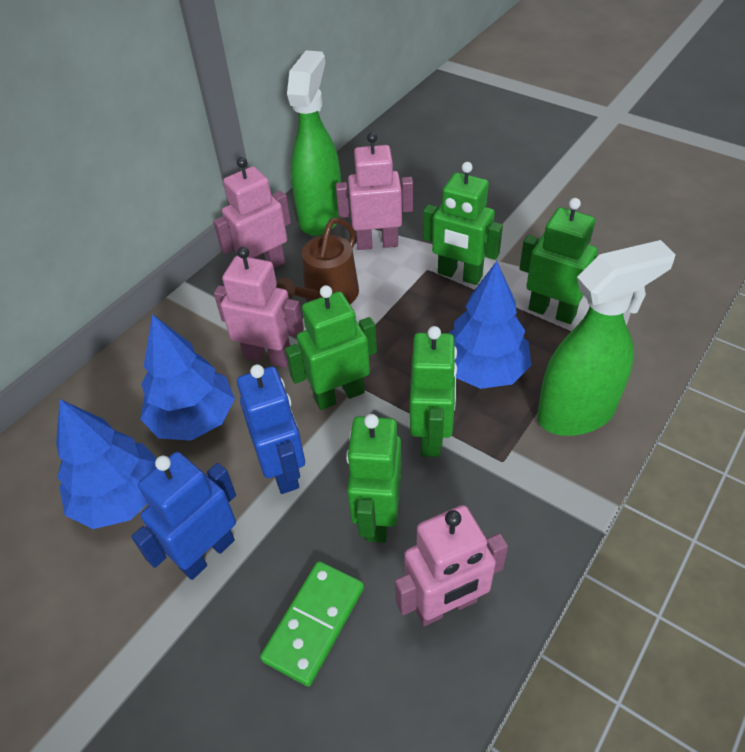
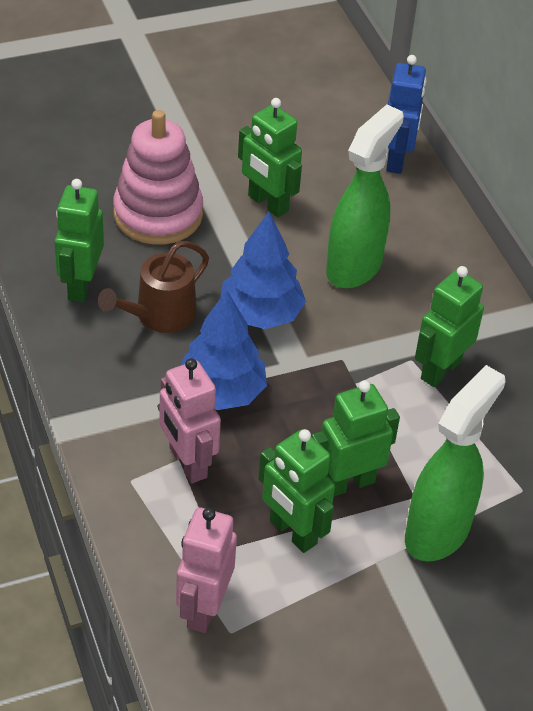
blue robot: 2 -> 1
blue tree: 3 -> 2
green domino: 1 -> 0
pink robot: 4 -> 2
pink stacking toy: 0 -> 1

